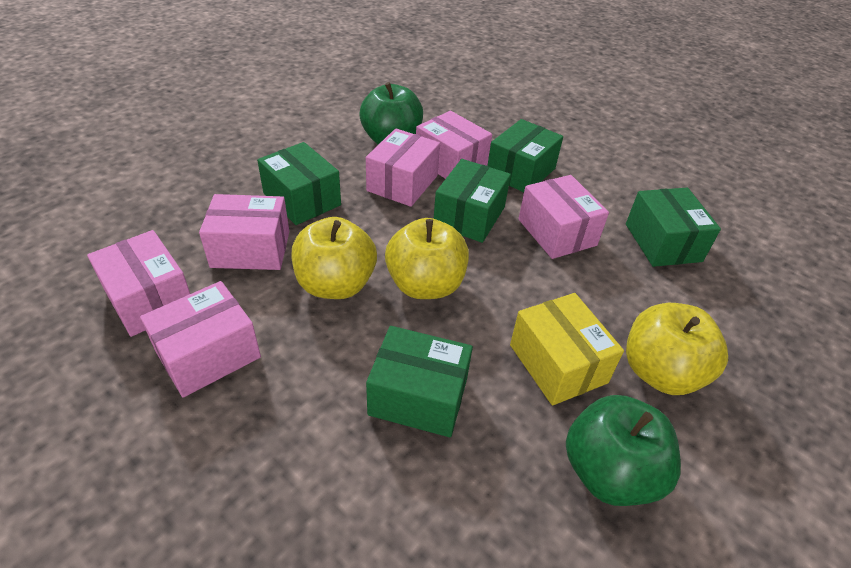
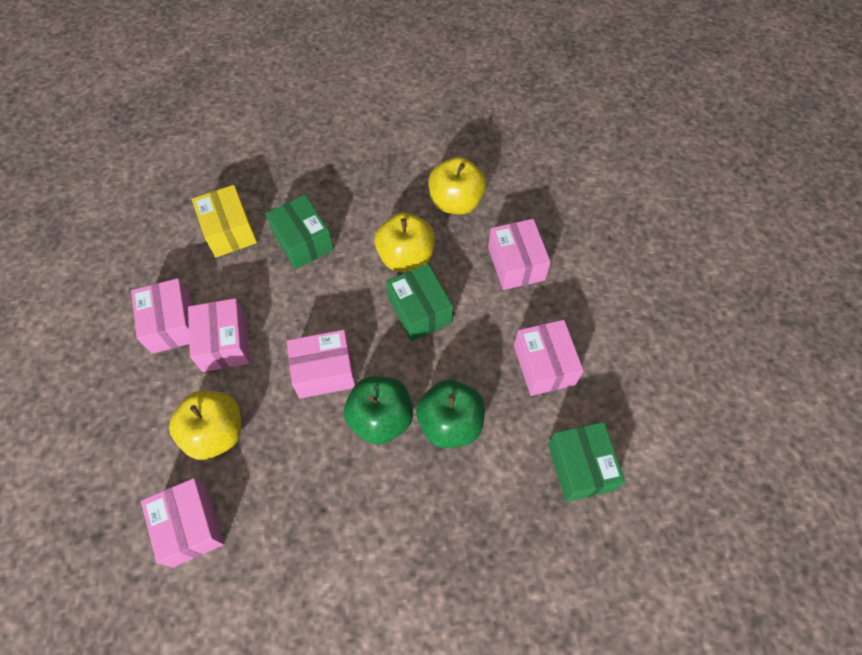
green box: 5 -> 3

